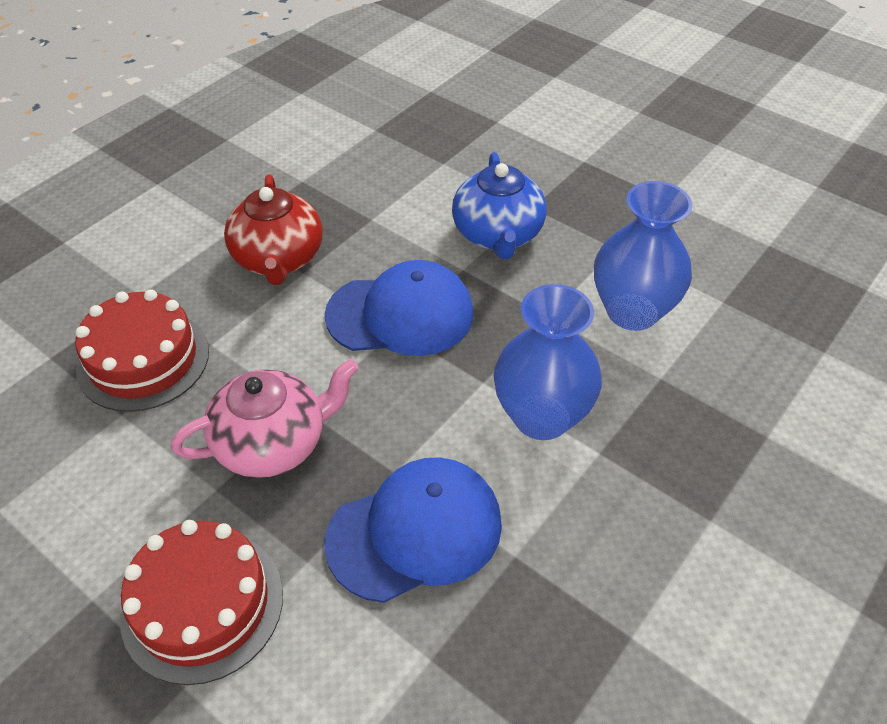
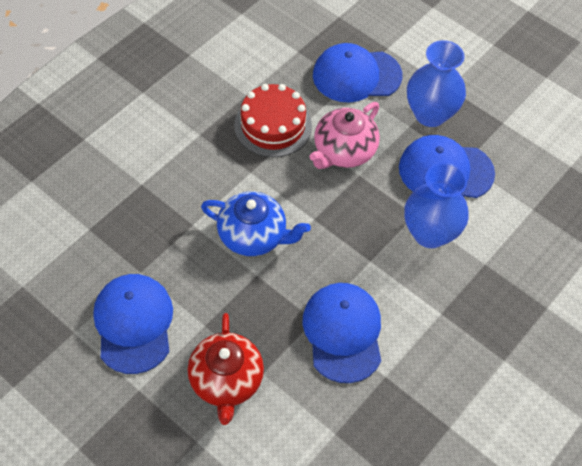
blue cap: 2 -> 4
red cake: 2 -> 1

